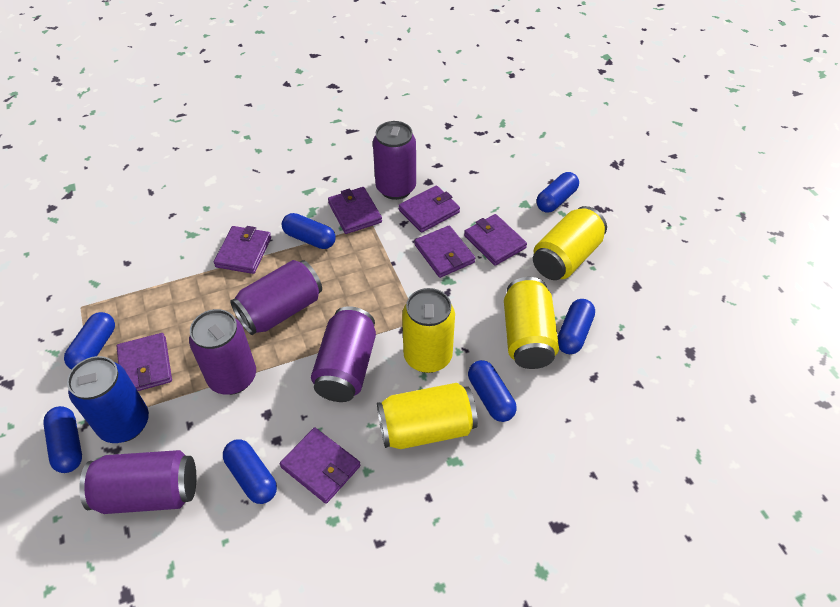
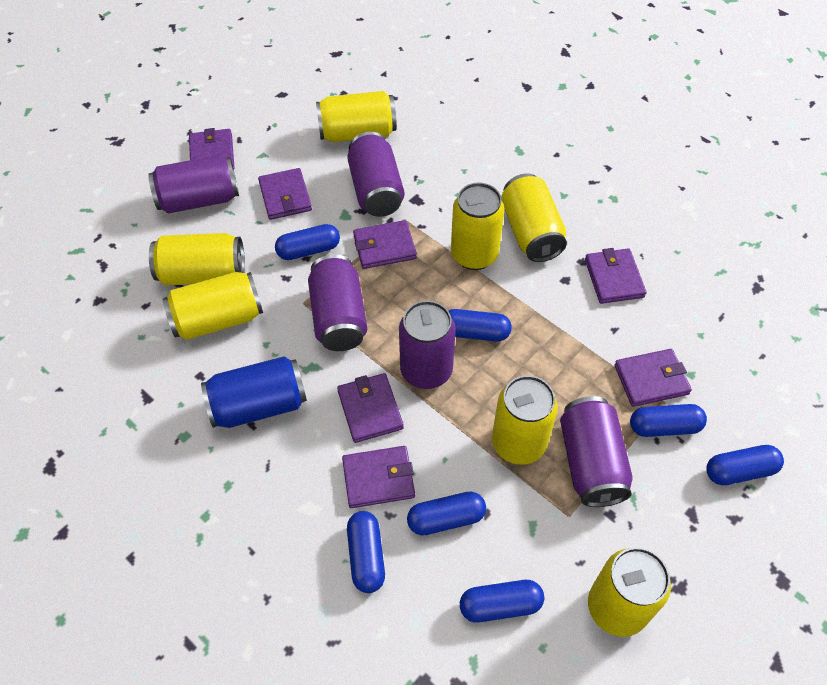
yellow can: 4 -> 7

